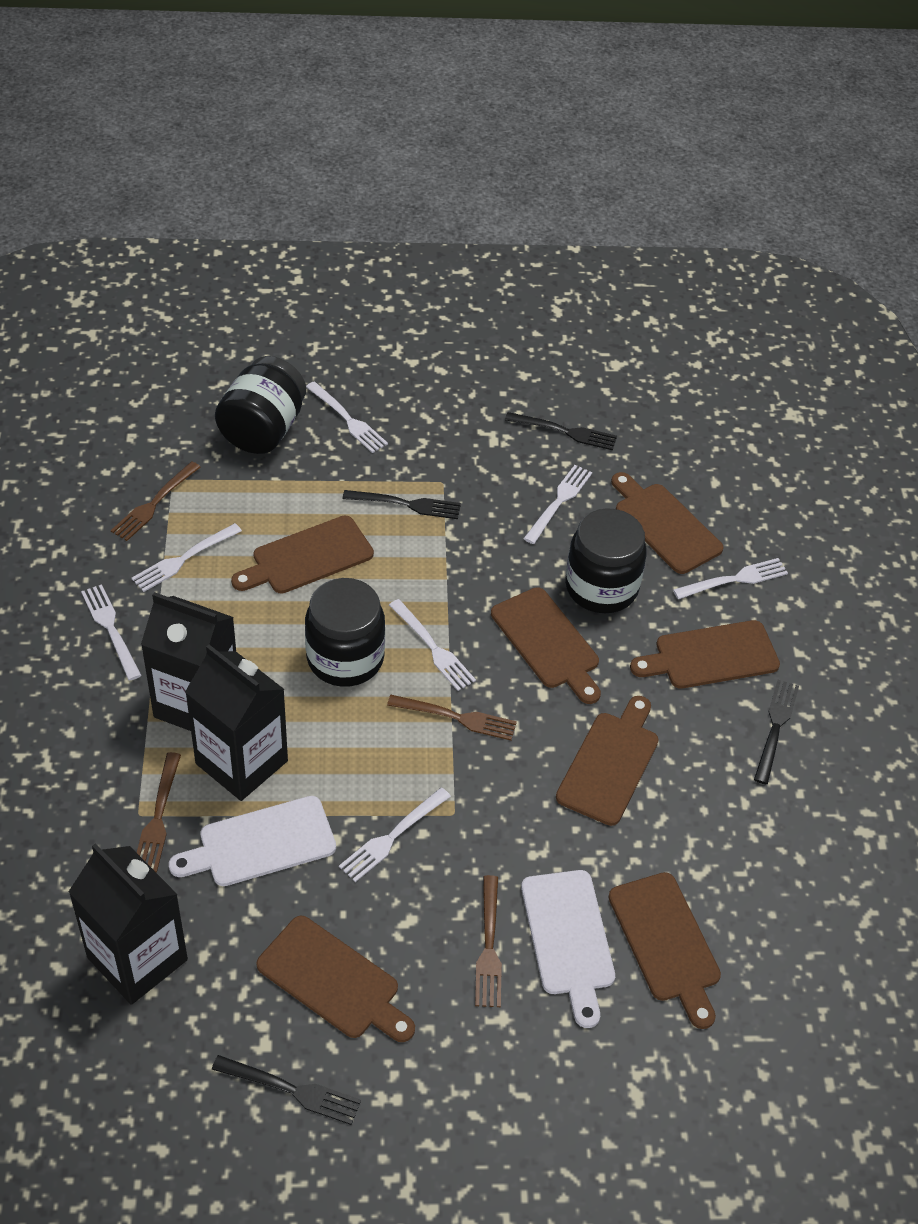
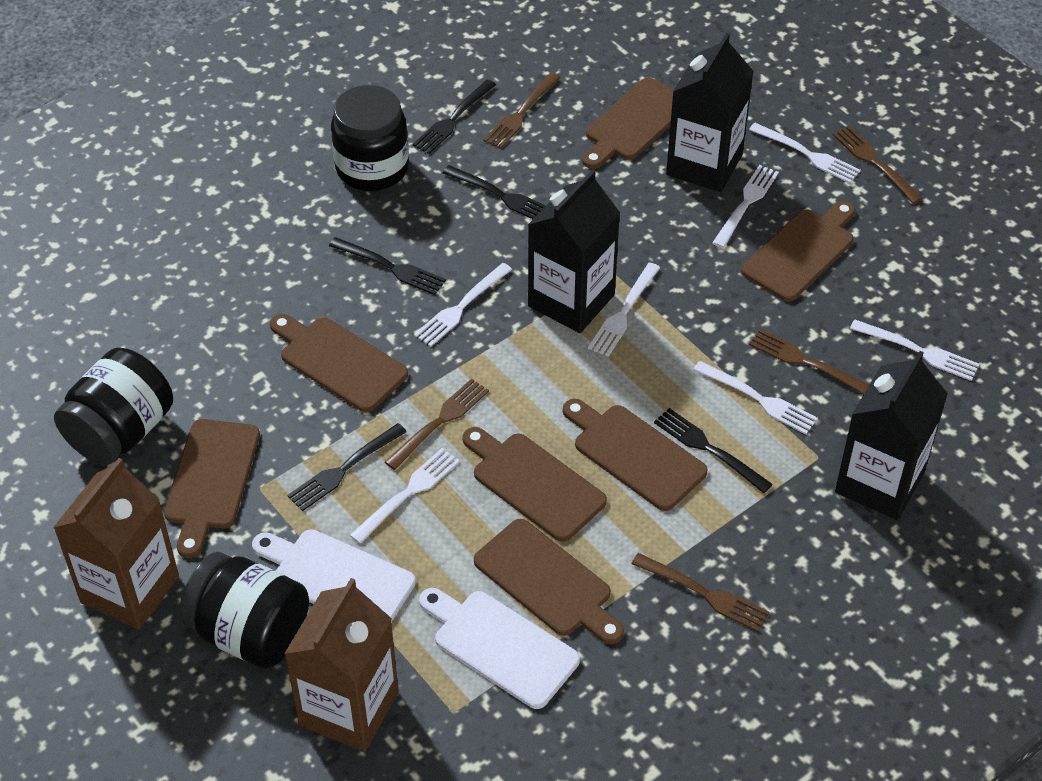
black fork: 4 -> 5
brown carton: 0 -> 2
brown fork: 4 -> 5

